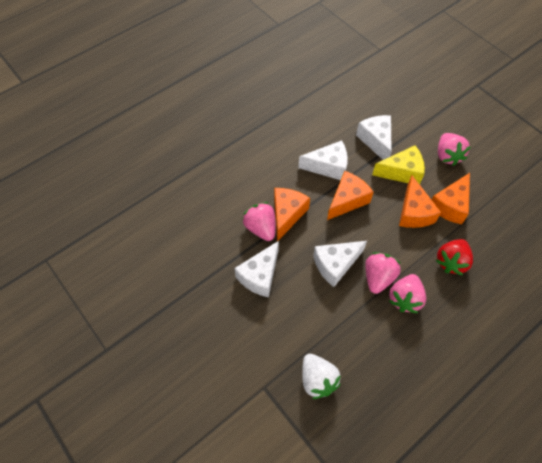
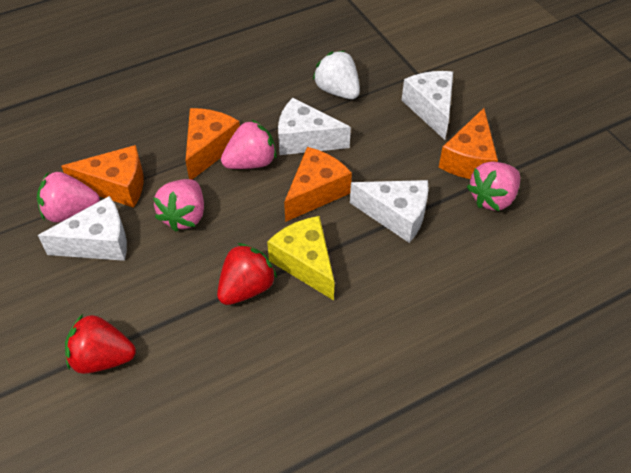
red strawberry: 1 -> 2

